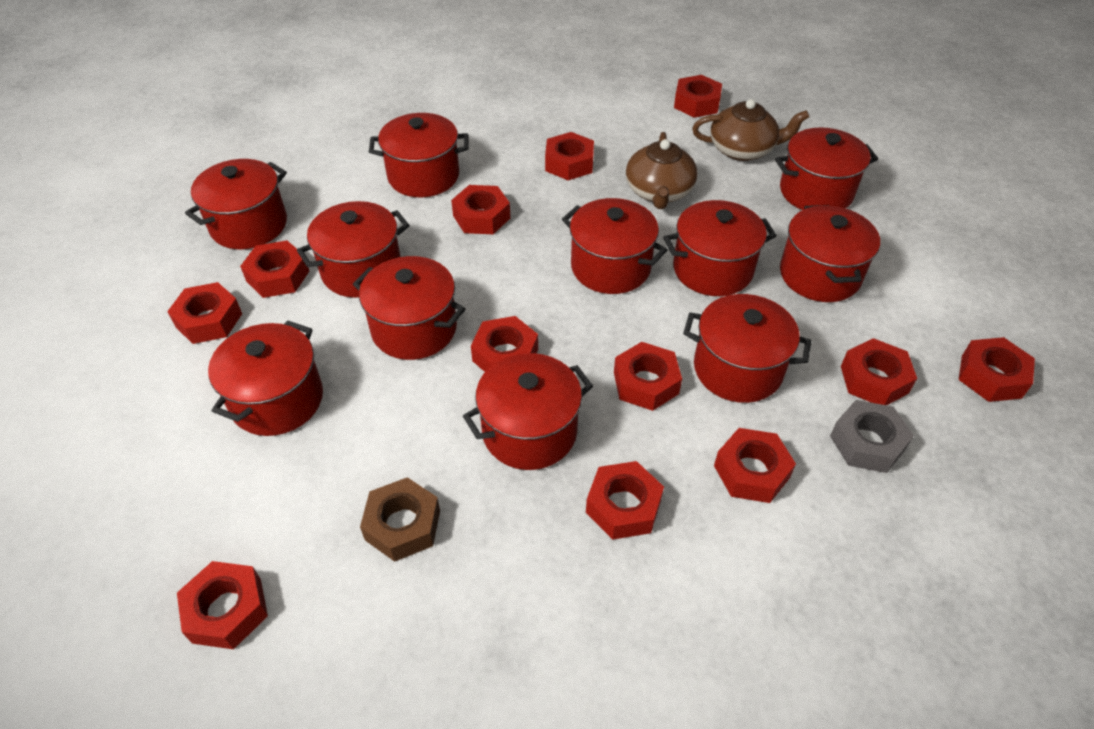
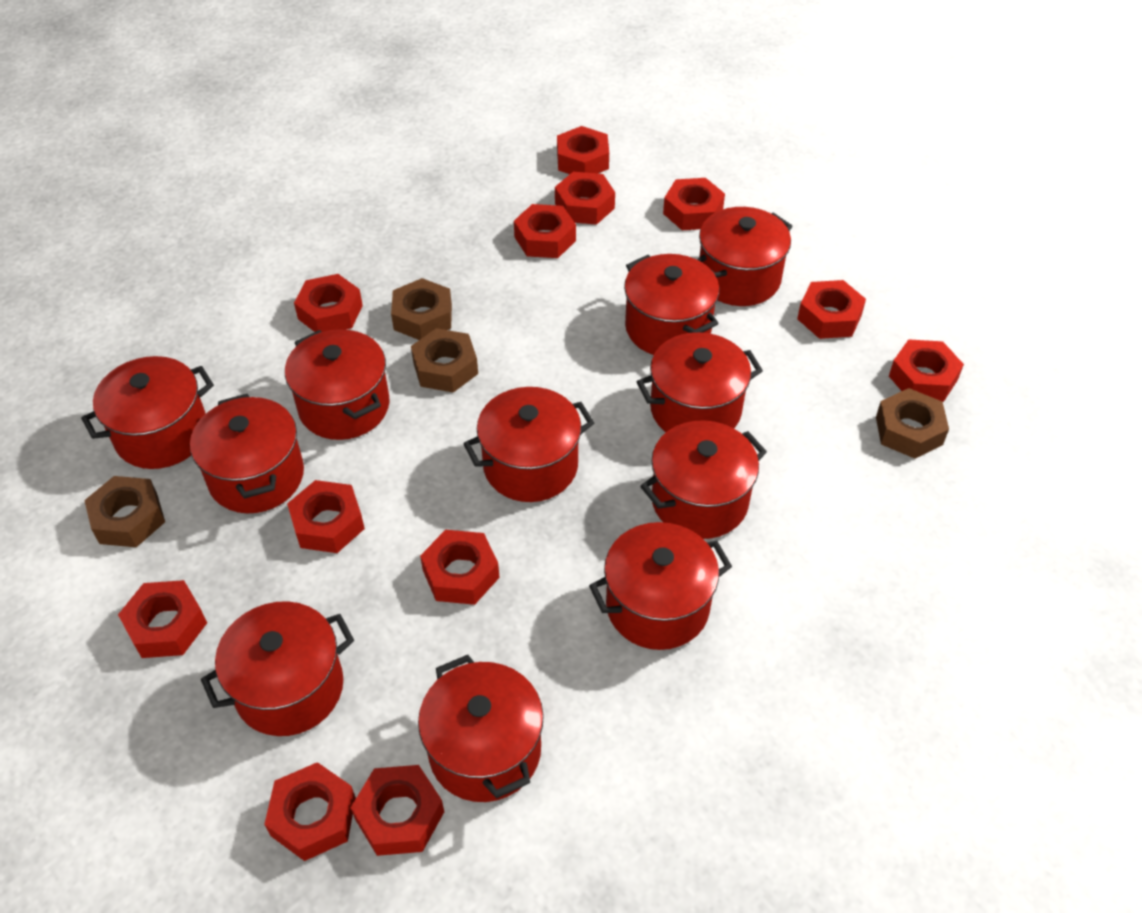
brown nut: 1 -> 4
brown teapot: 2 -> 0
grey nut: 1 -> 0

